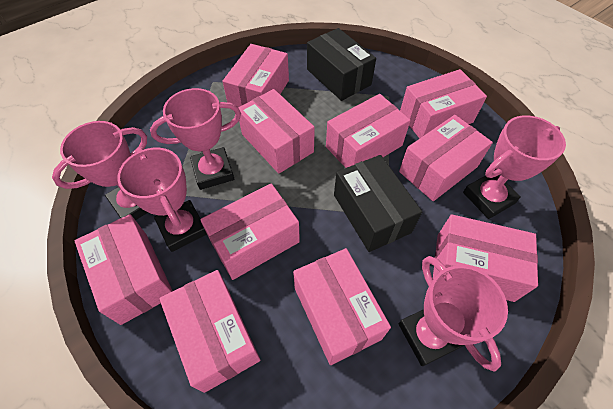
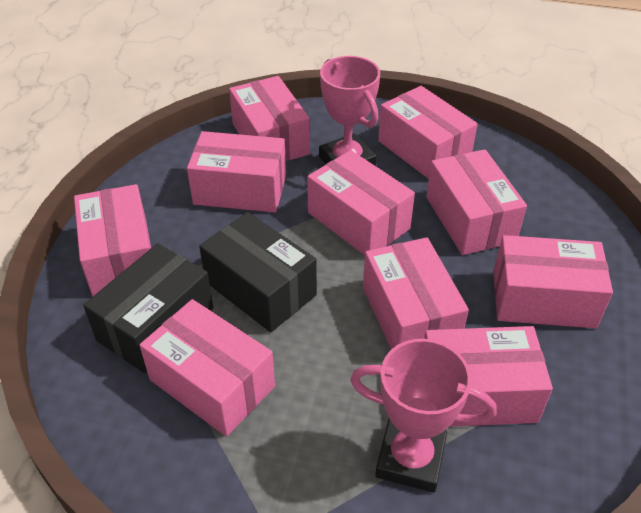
pink trophy: 5 -> 2

